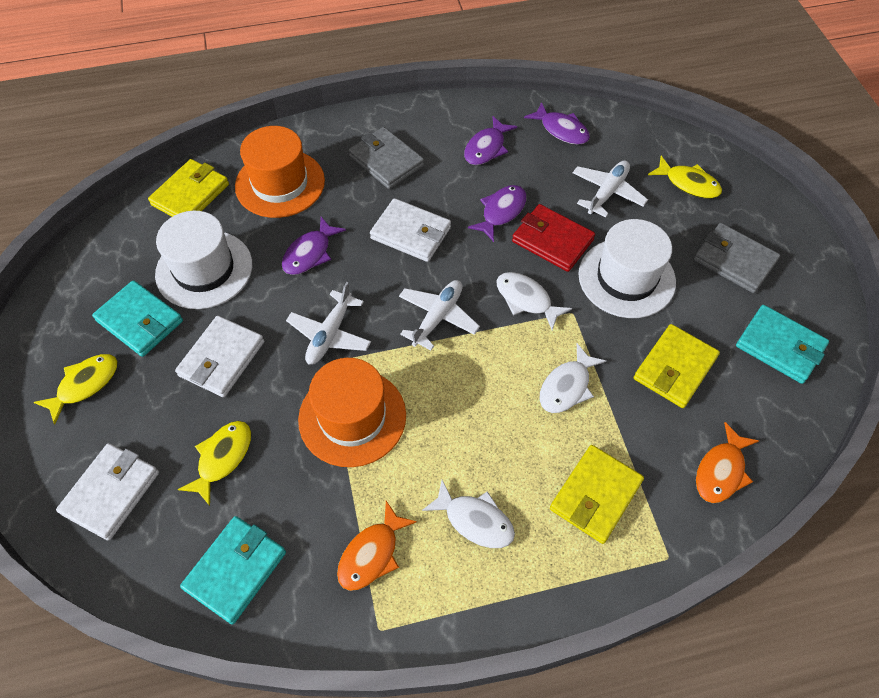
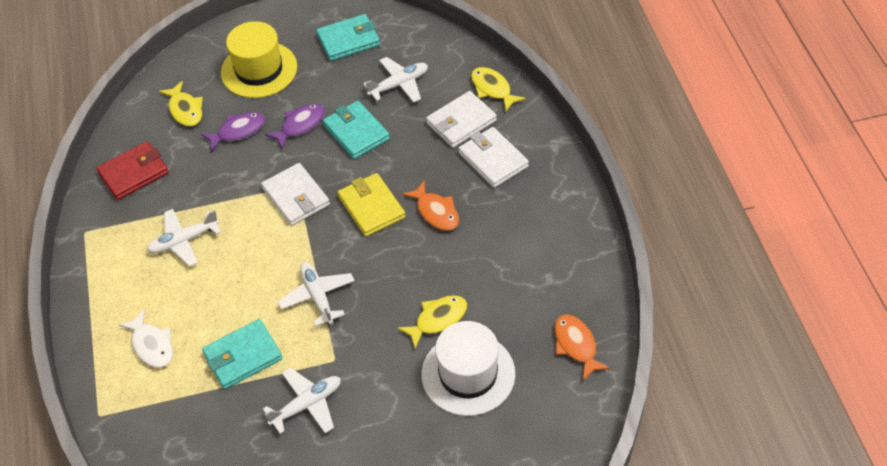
grey wallet: 2 -> 0
orange hat: 2 -> 0
purple fish: 4 -> 2
white fish: 3 -> 1
white hat: 2 -> 1
white plane: 3 -> 4
yellow hat: 0 -> 1
yellow wallet: 3 -> 1

